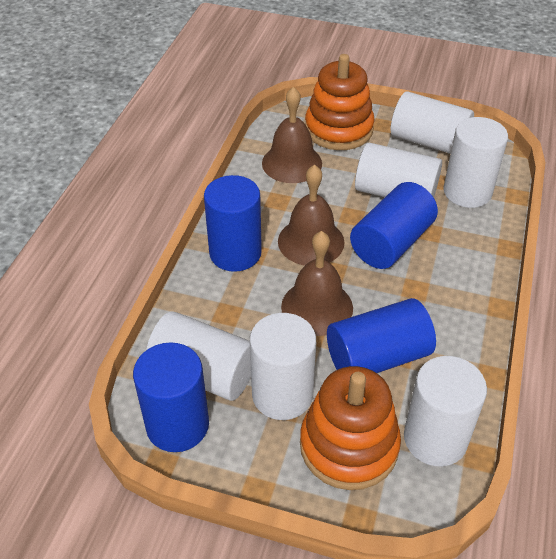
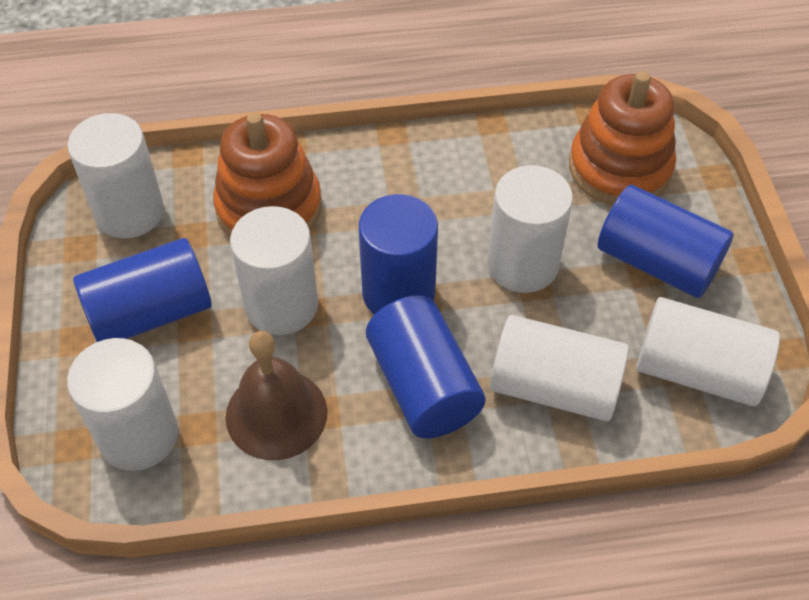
brown bell: 3 -> 1

